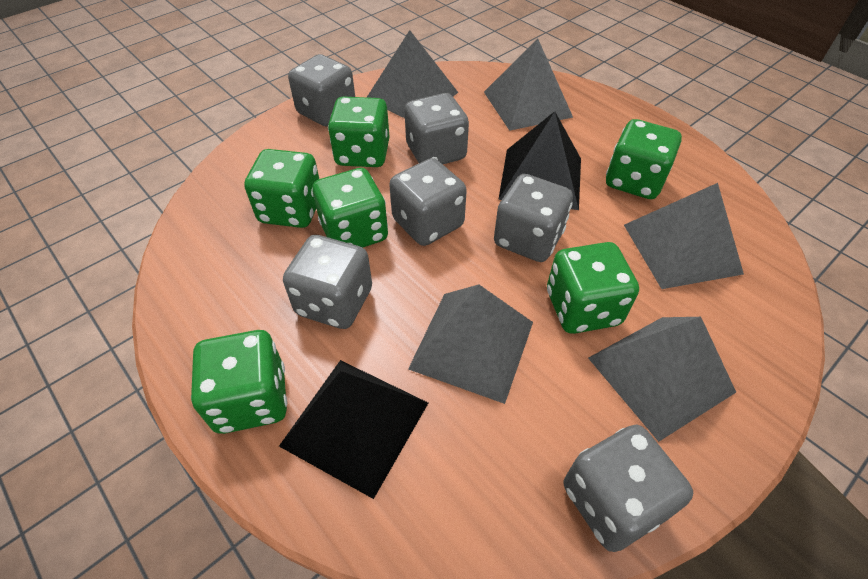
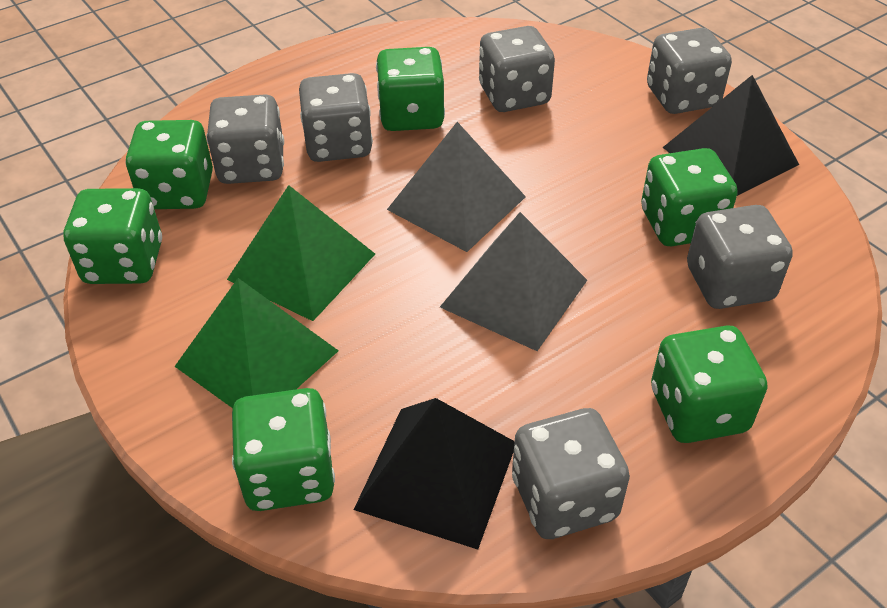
green pyramid: 0 -> 2
grey pyramid: 5 -> 2

